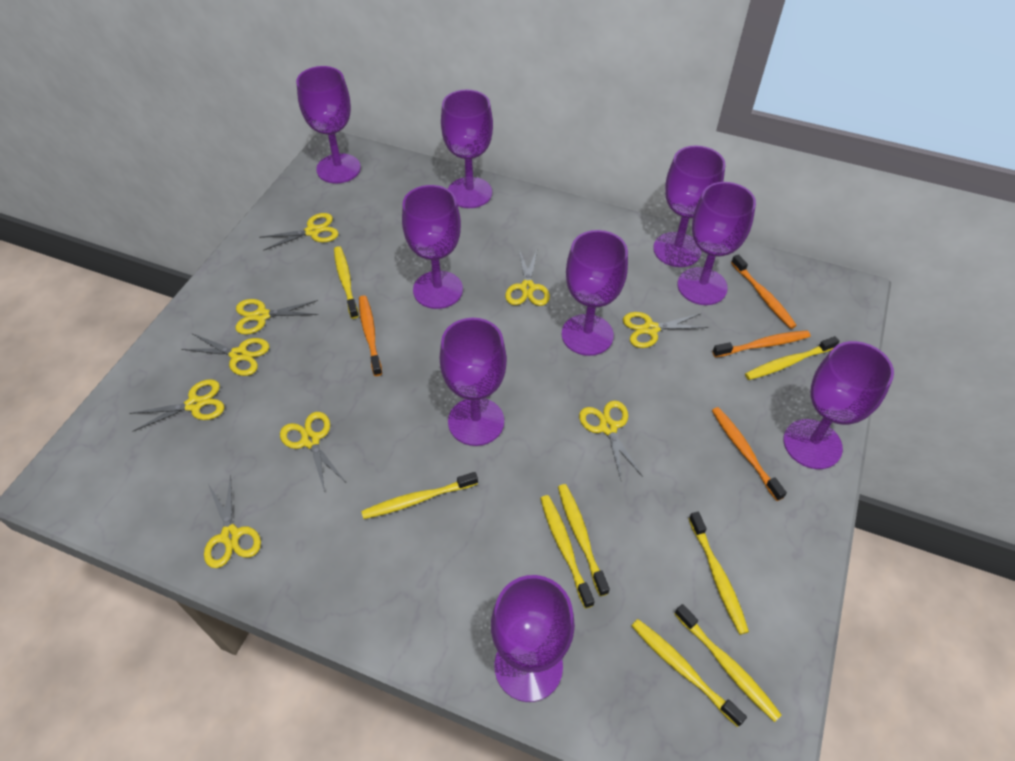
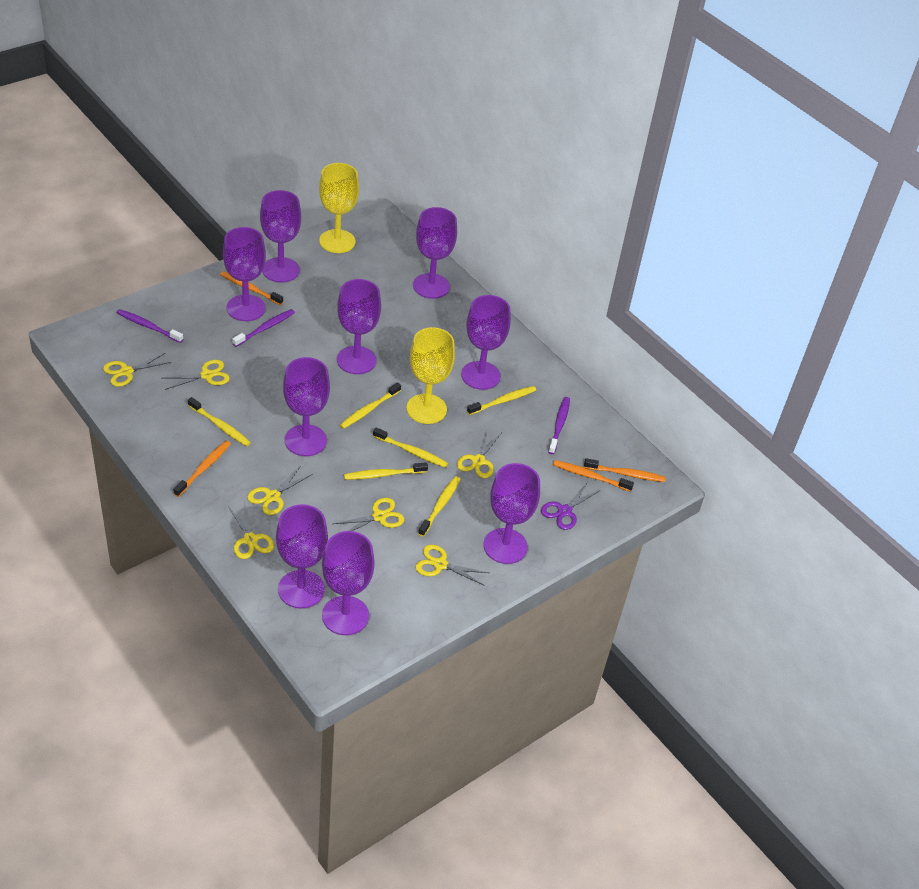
purple scissors: 0 -> 1
purple toothbrush: 0 -> 3
yellow goblet: 0 -> 2
yellow scissors: 9 -> 7
yellow toothbrush: 8 -> 6

